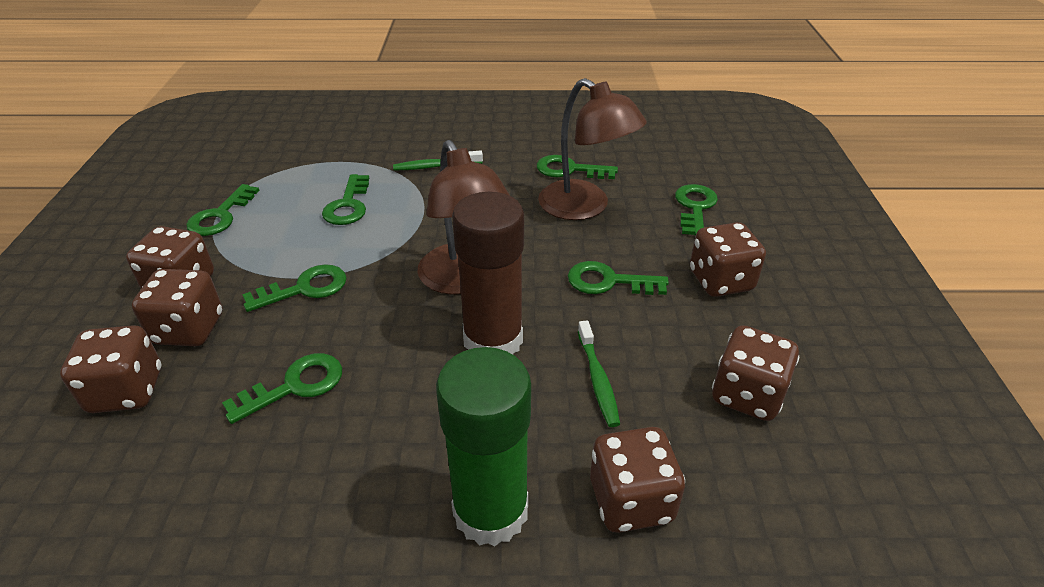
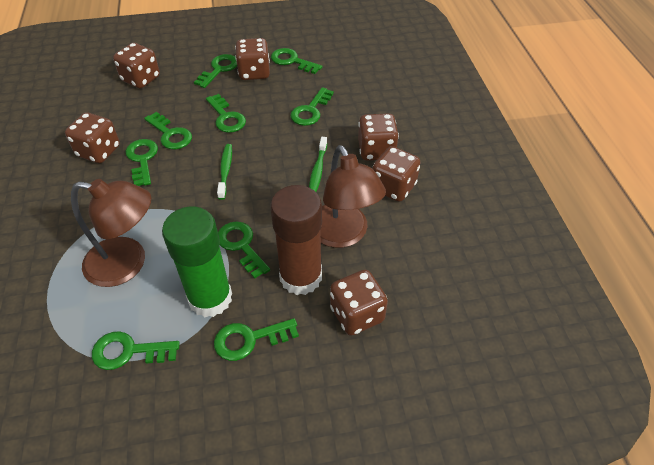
green key: 7 -> 9

